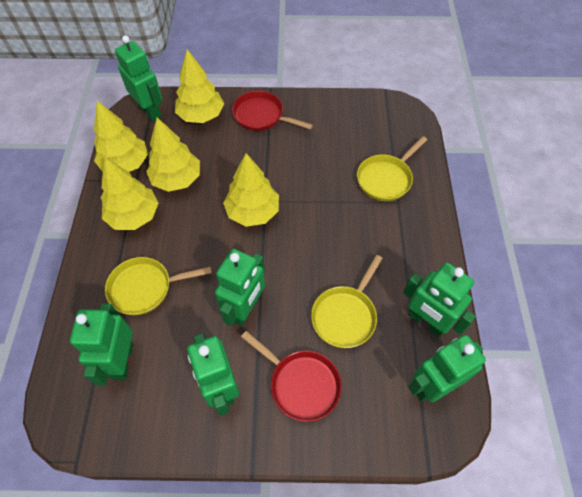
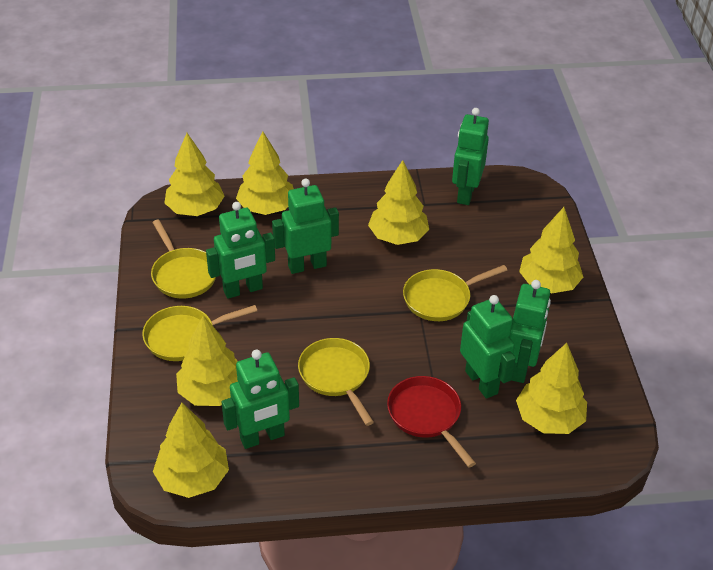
red pan: 2 -> 1
yellow pan: 3 -> 4
yellow tree: 5 -> 7

